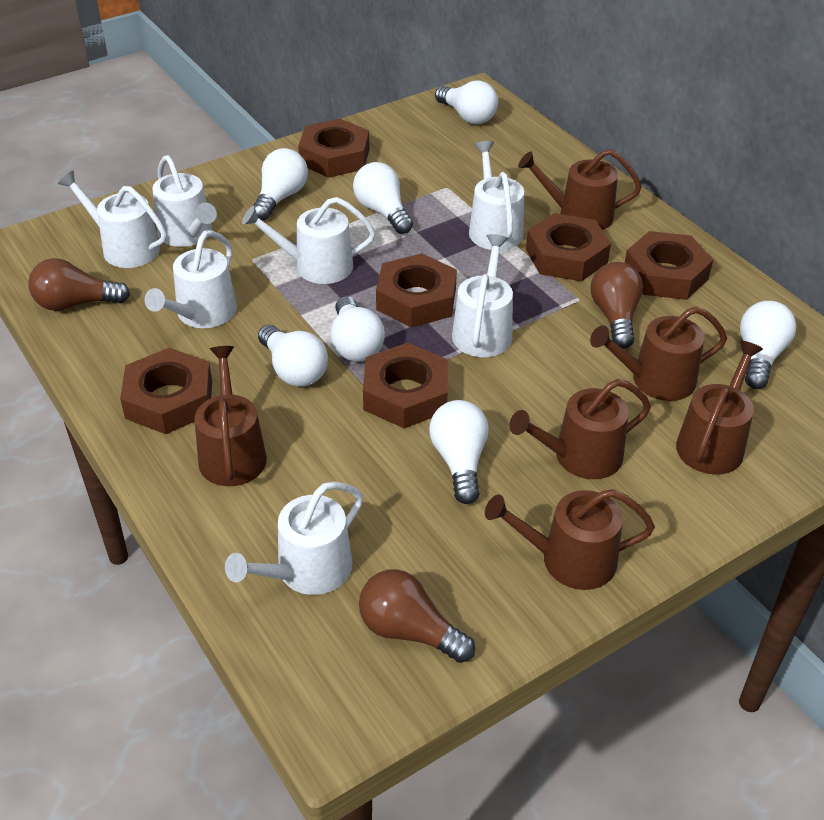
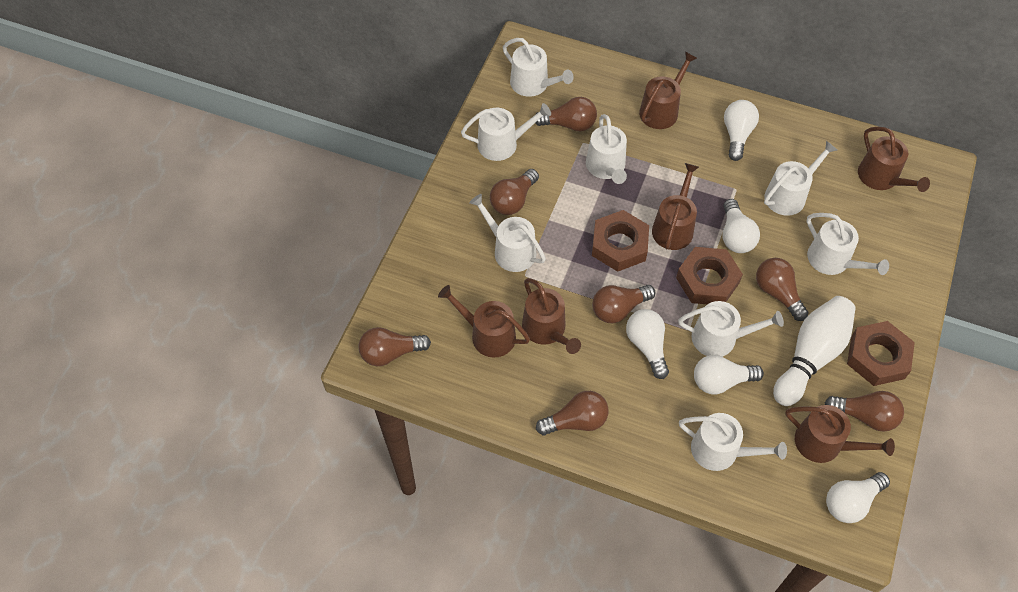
brown light bulb: 3 -> 7
brown nut: 6 -> 3
white bowling pin: 0 -> 1
white light bulb: 7 -> 5
white watering can: 7 -> 8

